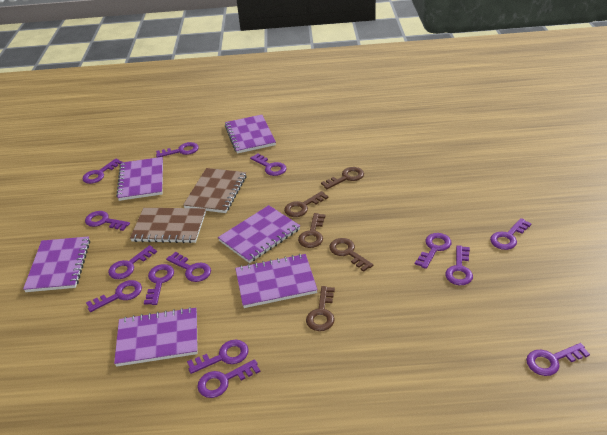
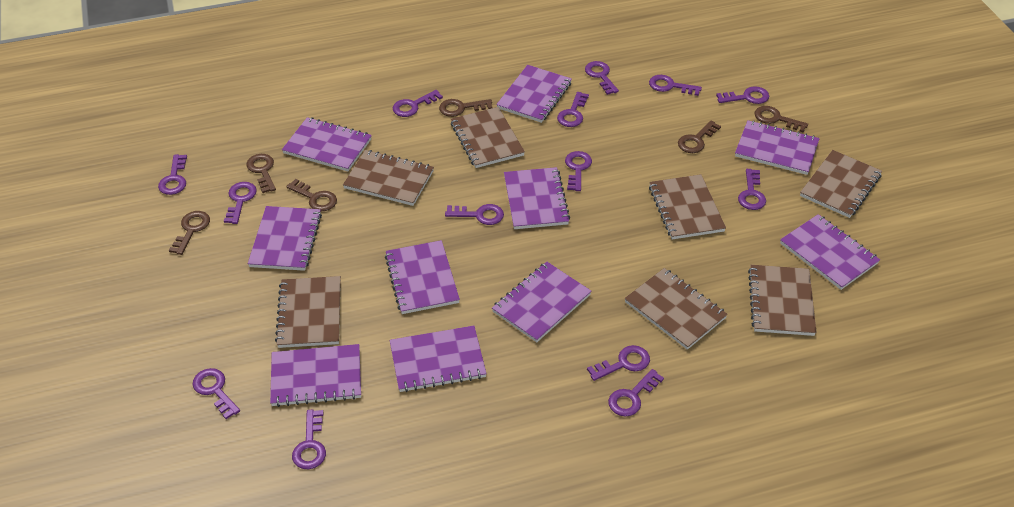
brown key: 5 -> 6
brown notebook: 2 -> 7
purple notebook: 6 -> 10

